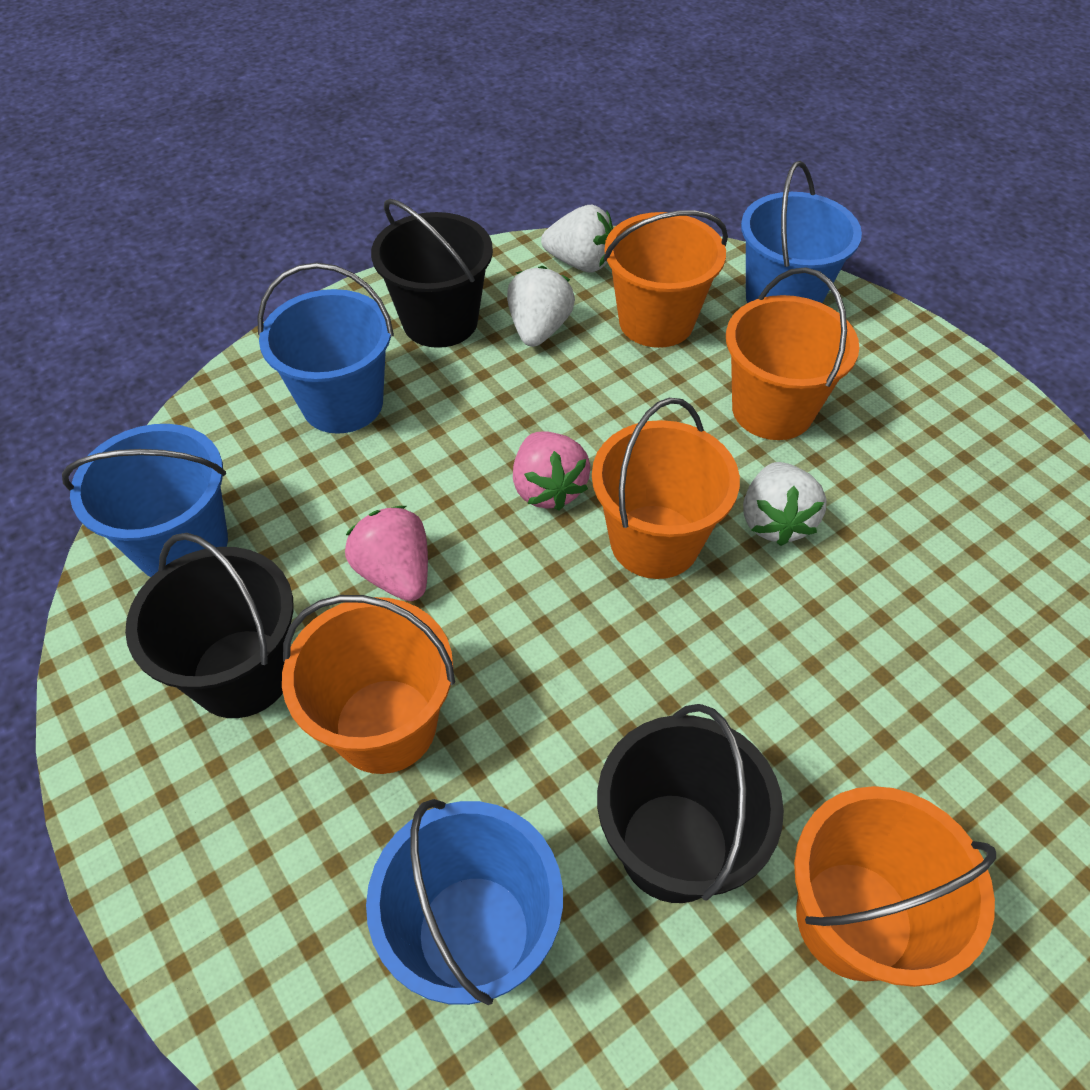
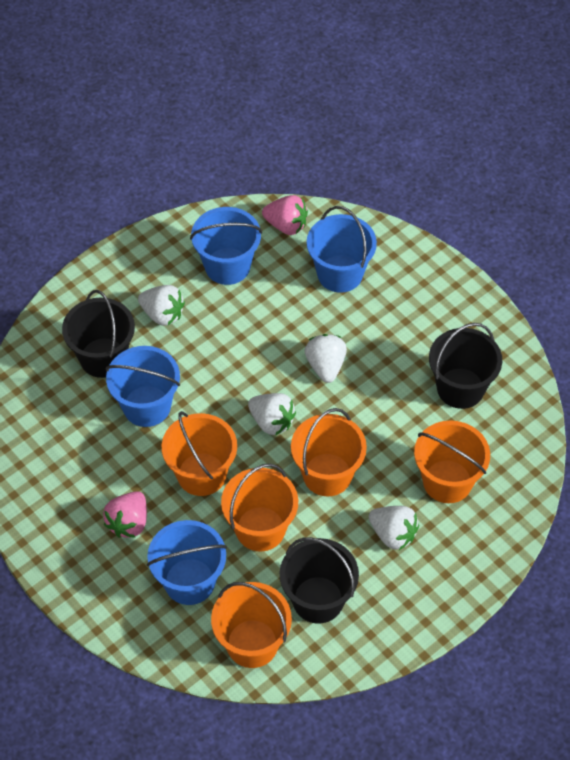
white strawberry: 3 -> 4

